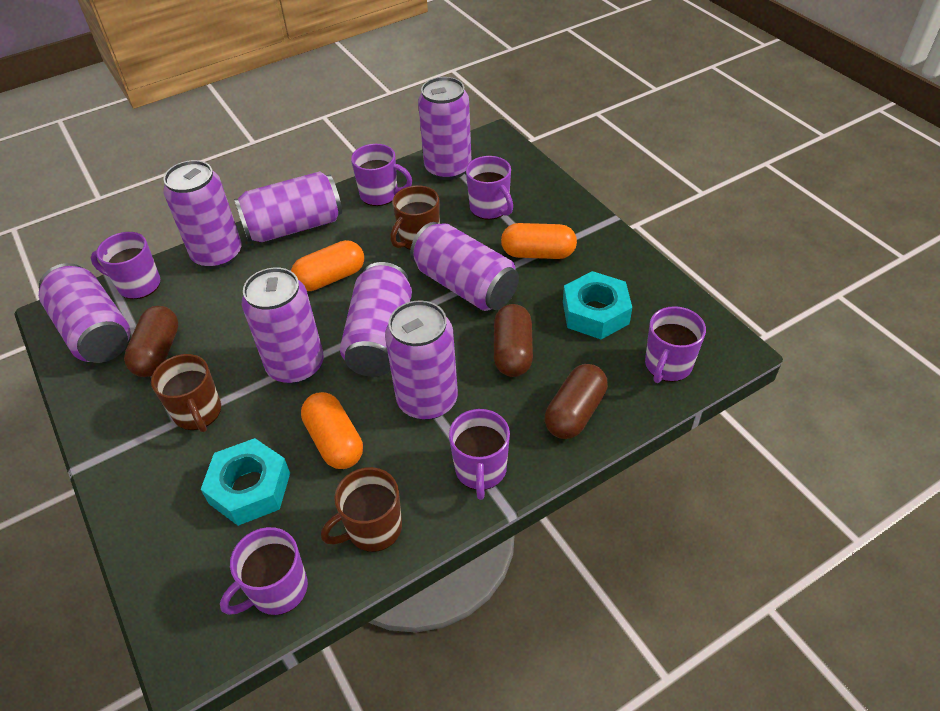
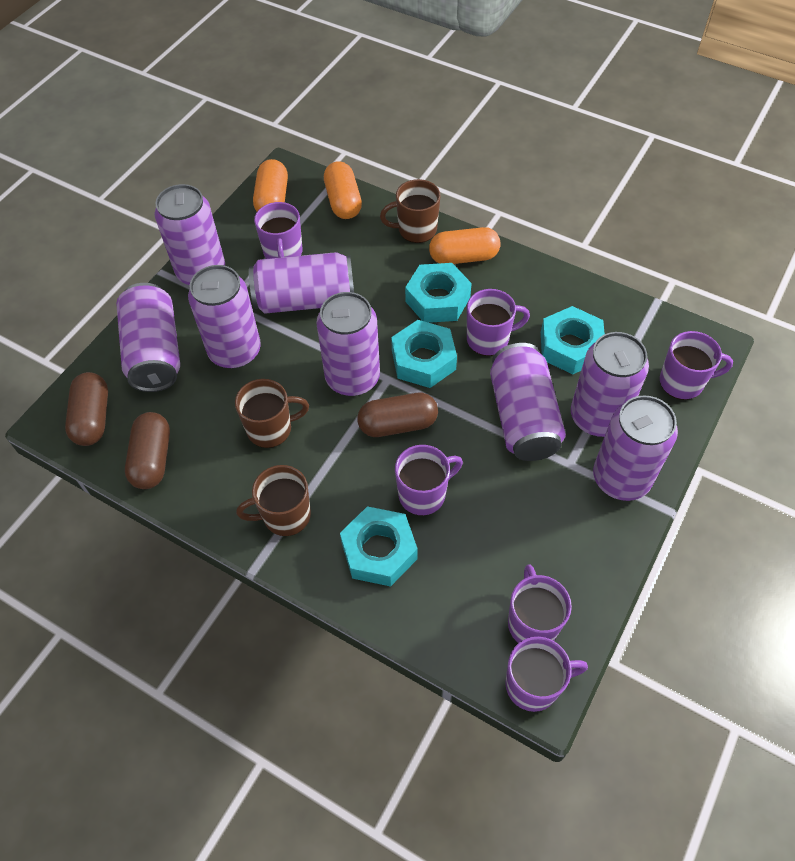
turquoise nut: 2 -> 4

